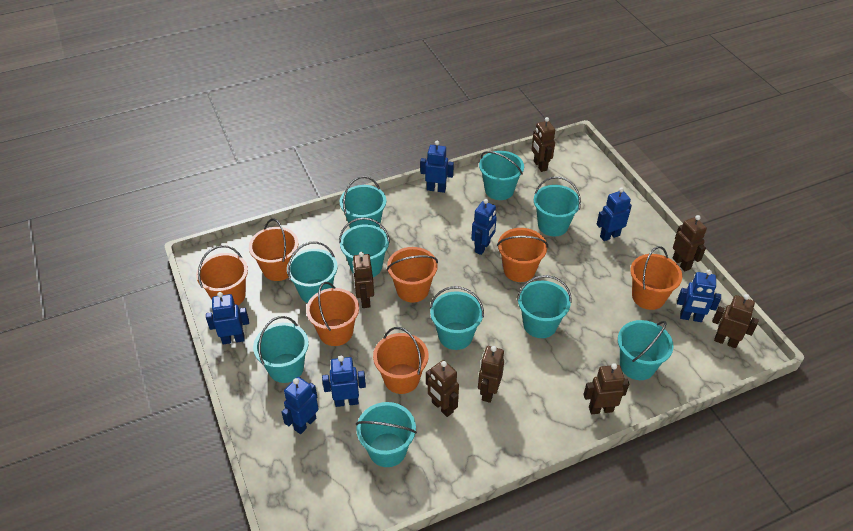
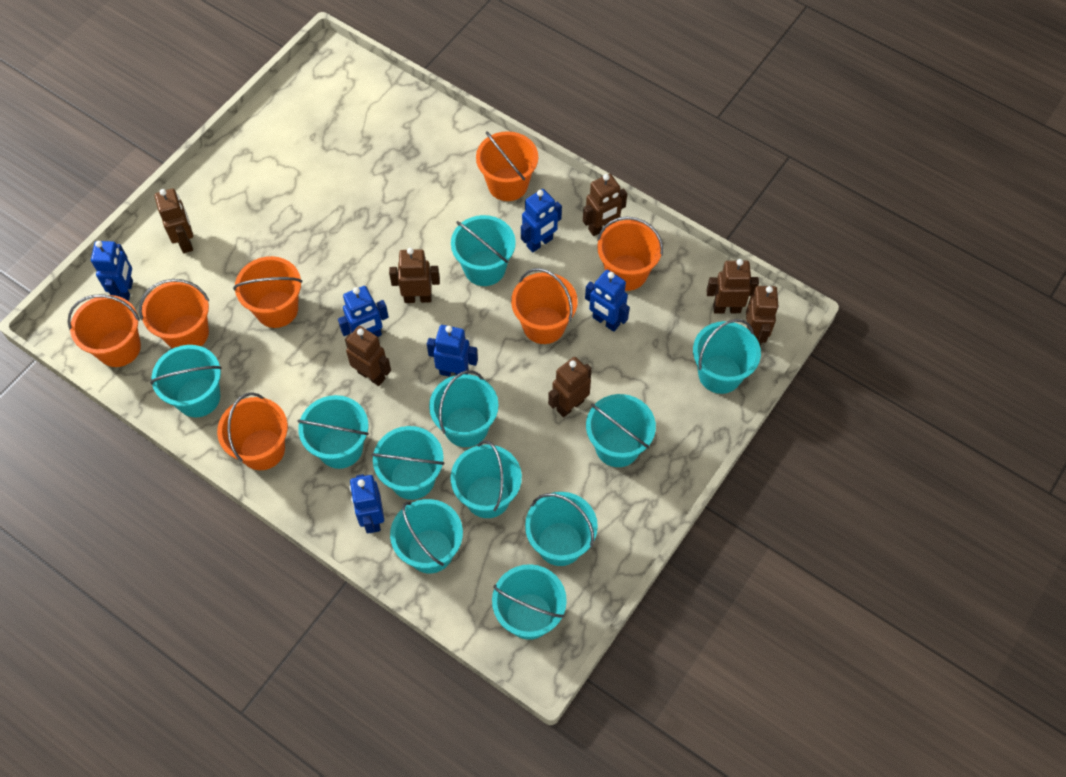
blue robot: 7 -> 6
turquoise bucket: 10 -> 11

